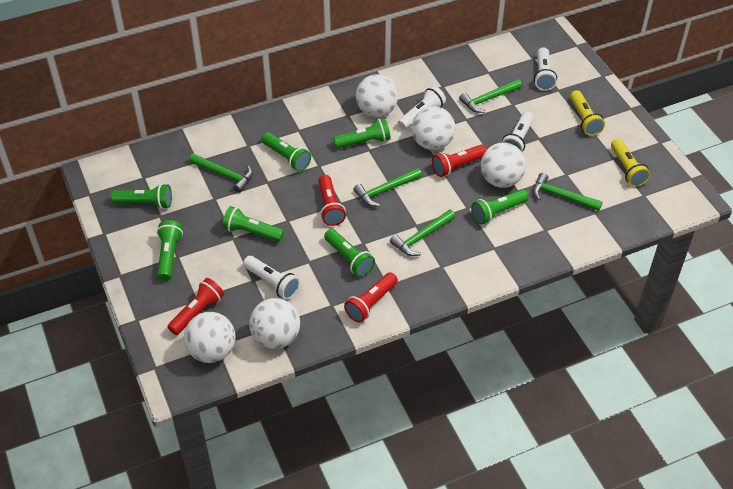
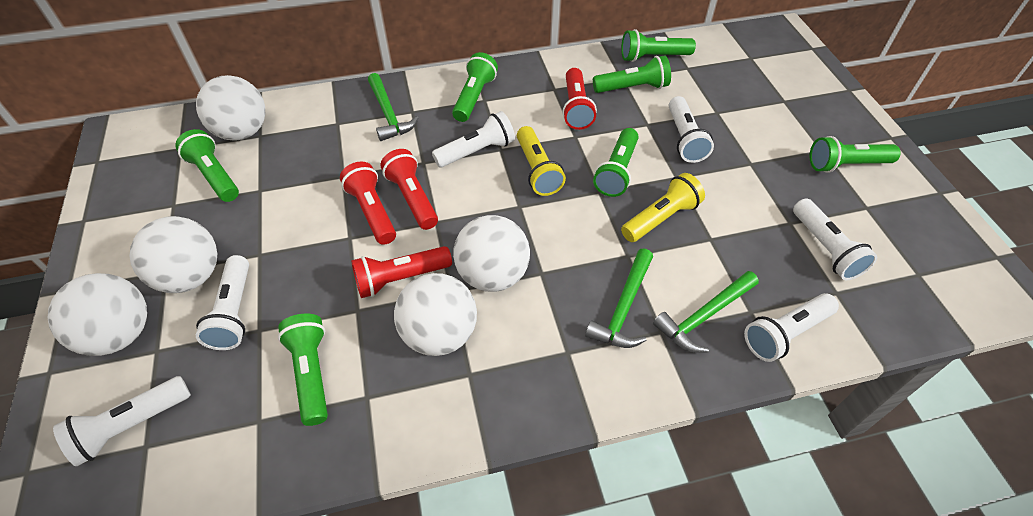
green hammer: 5 -> 3
white flashlight: 4 -> 6

